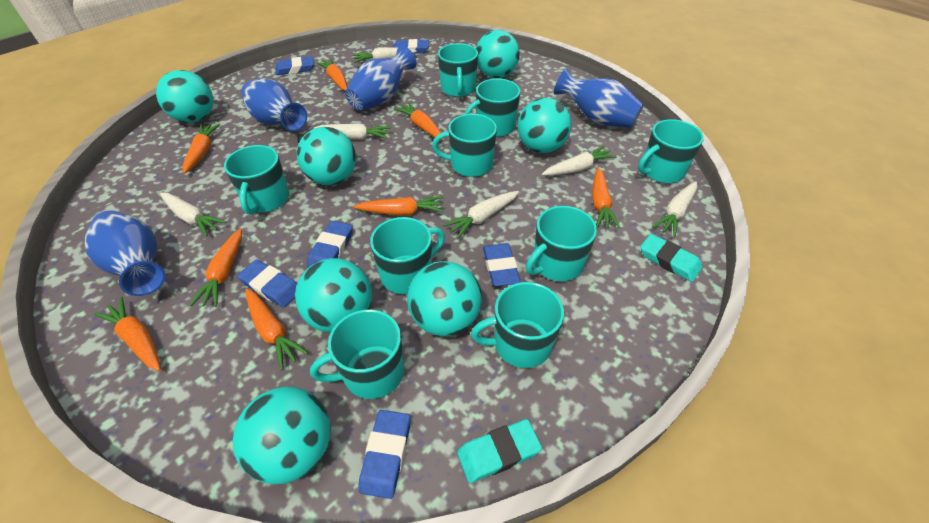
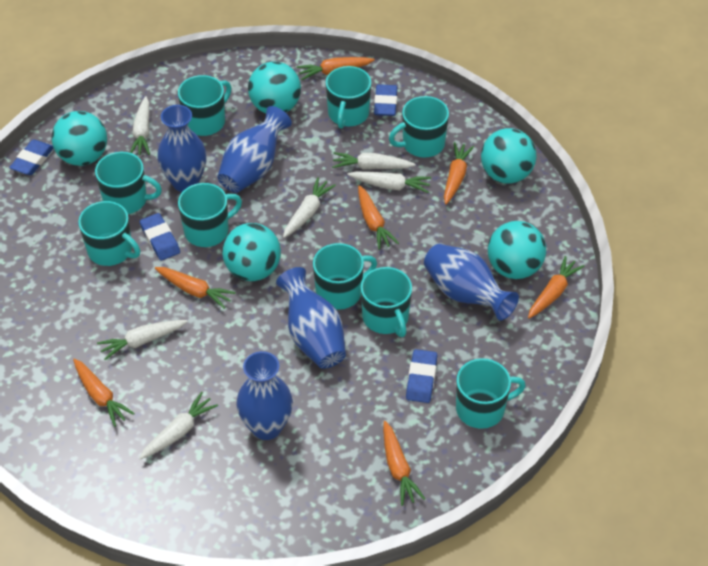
blue eraser: 6 -> 4
blue vase: 4 -> 5
orange carrot: 8 -> 7
turquoise ball: 7 -> 5
turquoise eraser: 2 -> 0

